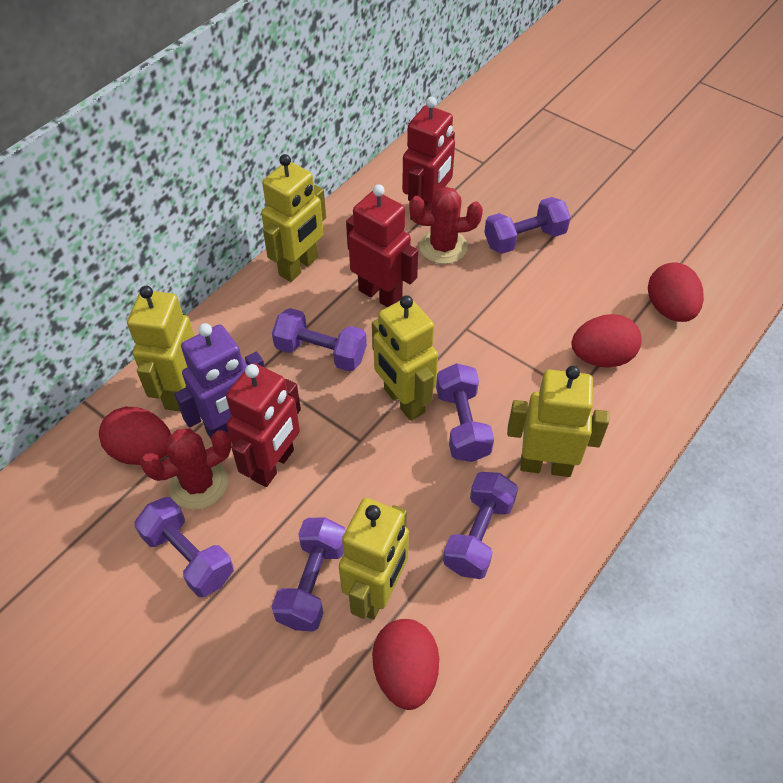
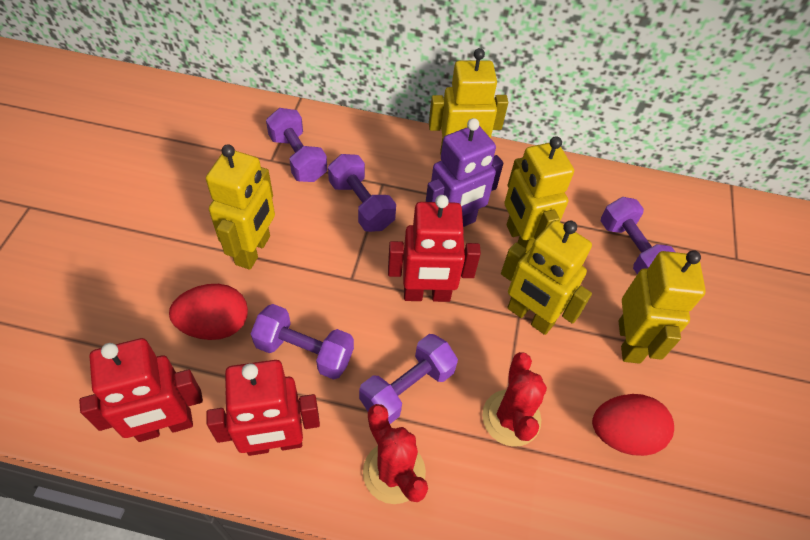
purple dumbbell: 6 -> 5
red egg: 4 -> 2

